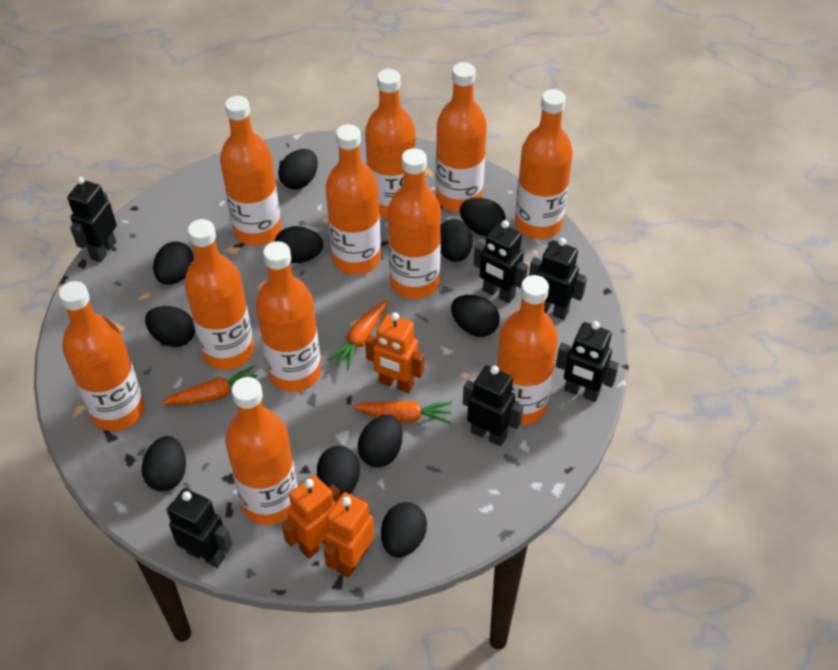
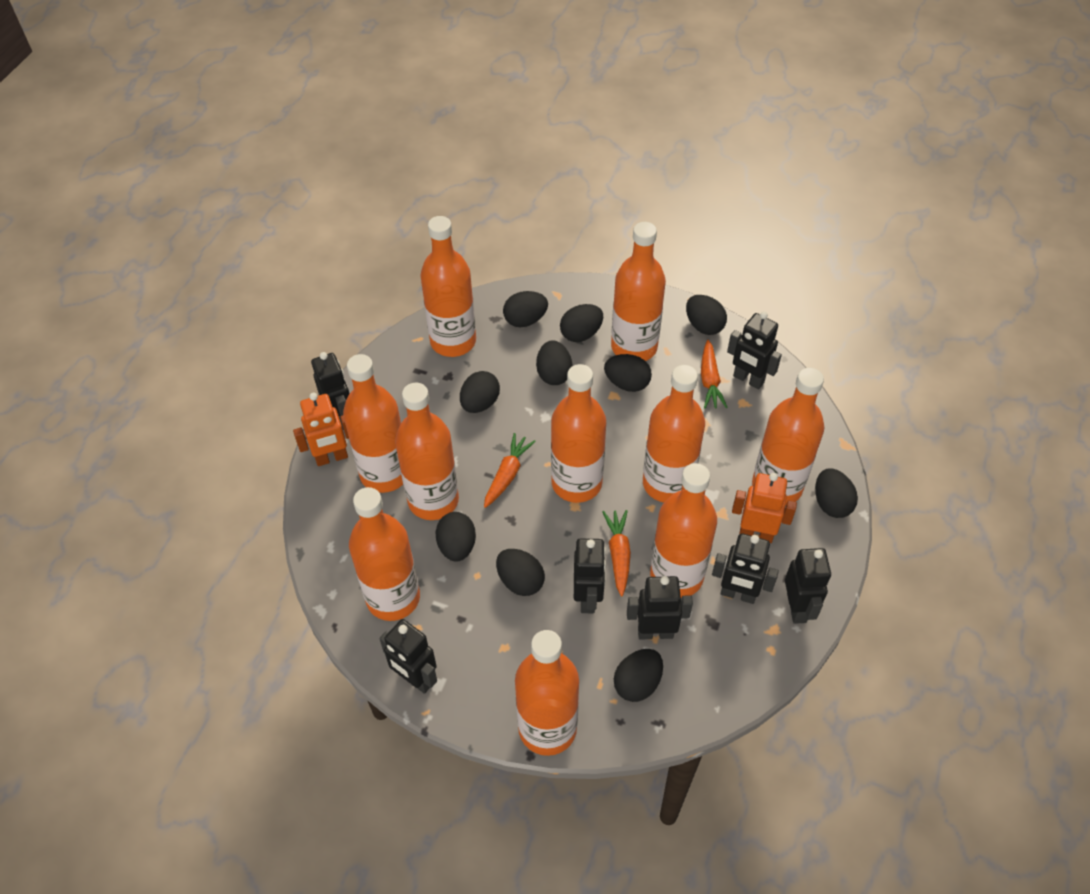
black egg: 11 -> 10
black robot: 6 -> 7
orange bottle: 11 -> 10
orange robot: 3 -> 2

